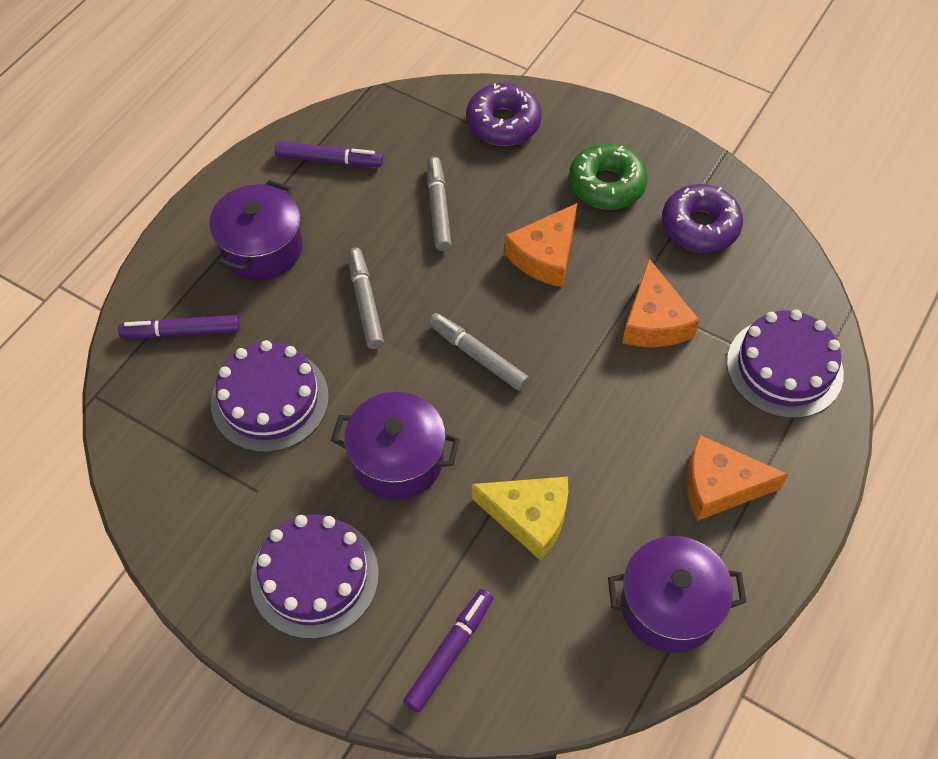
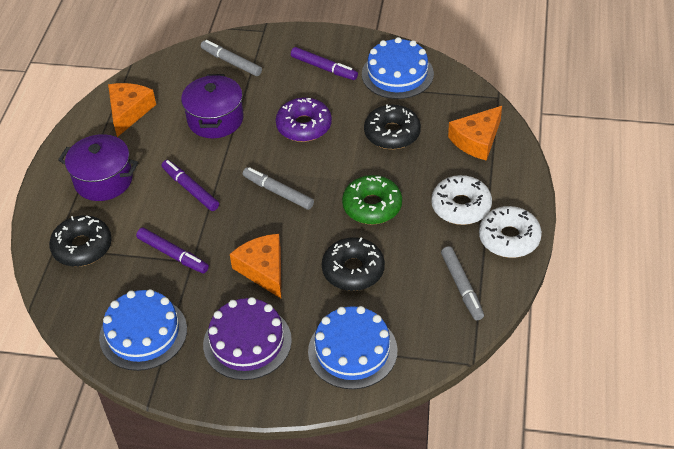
black donut: 0 -> 3
blue cake: 0 -> 3
purple cake: 3 -> 1
purple donut: 2 -> 1
purple pot: 3 -> 2
white donut: 0 -> 2
yellow cheese: 1 -> 0

